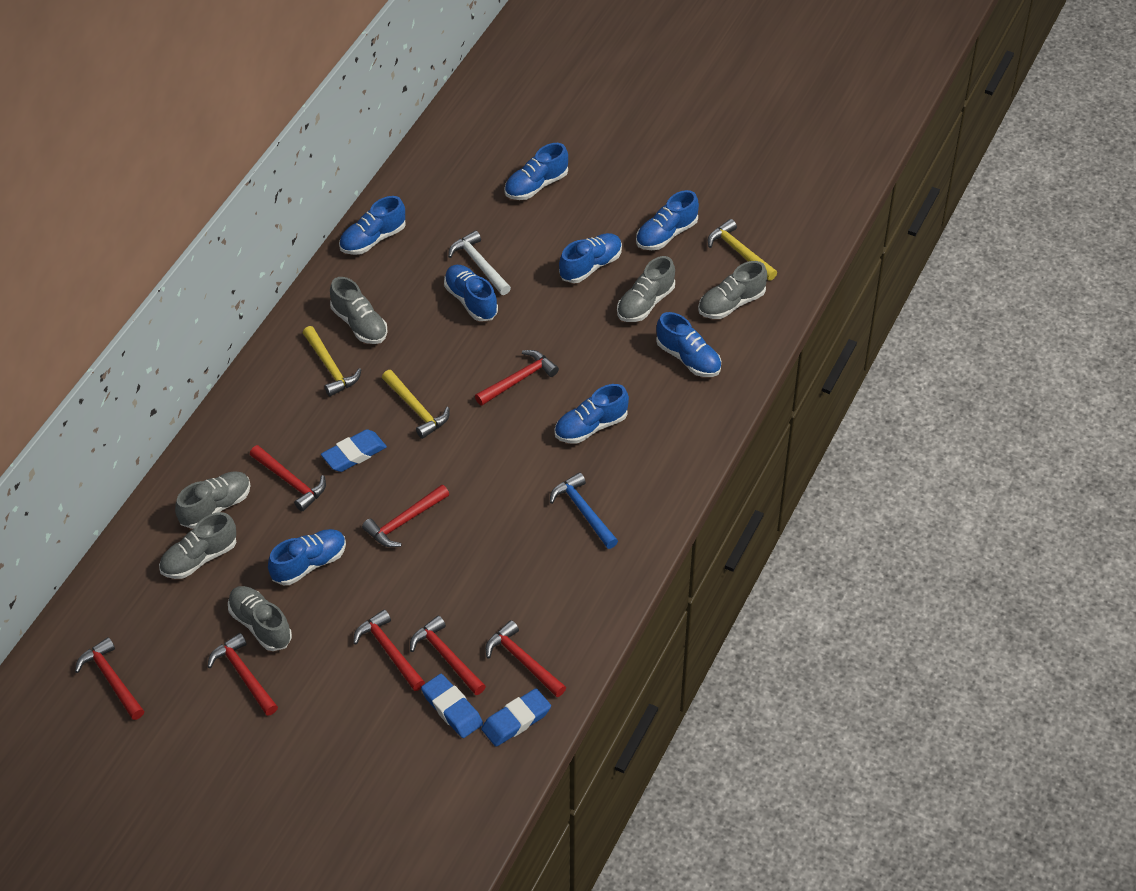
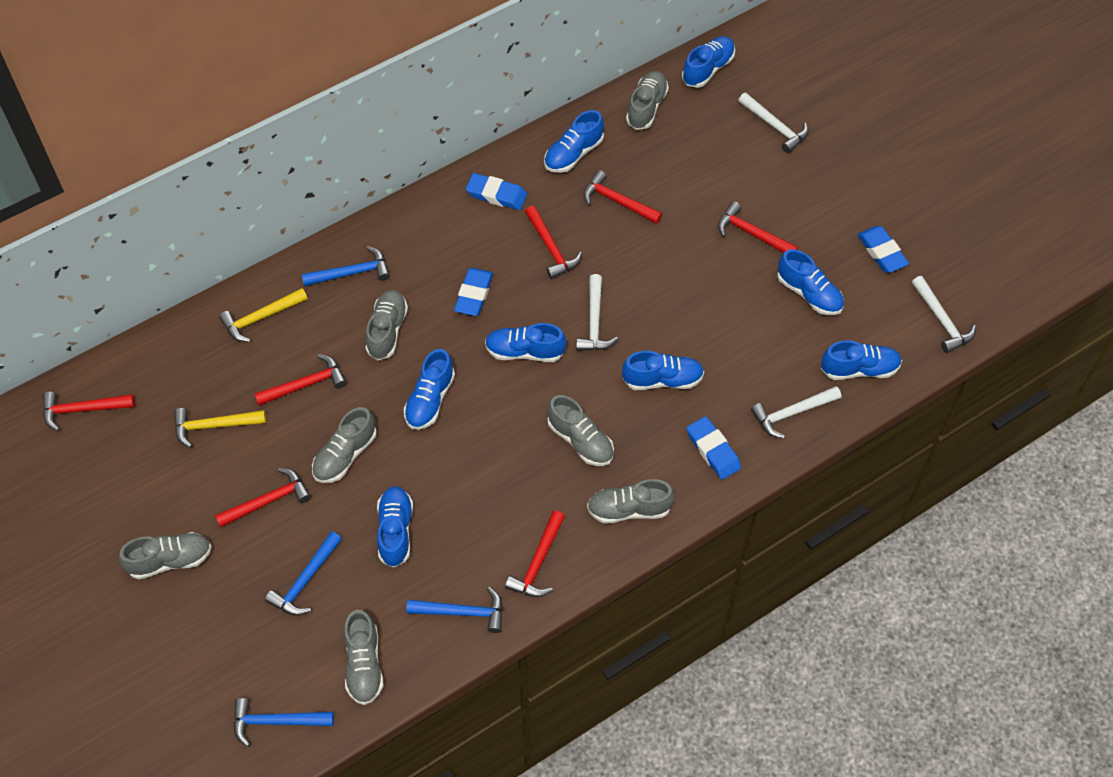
blue eraser: 3 -> 4
blue hammer: 1 -> 4
grey shoe: 6 -> 7
red hammer: 8 -> 7
white hammer: 1 -> 4
yellow hammer: 3 -> 2

